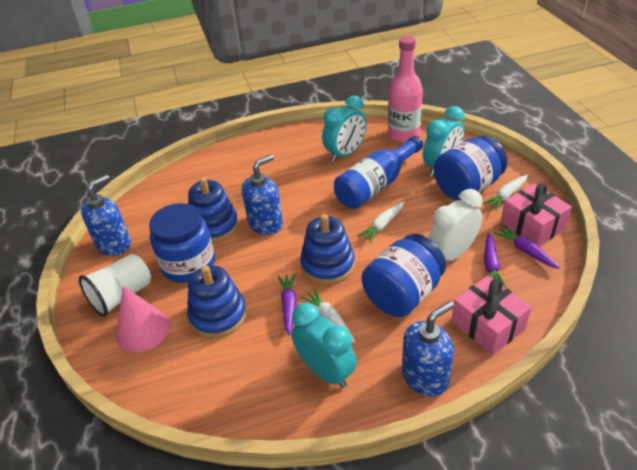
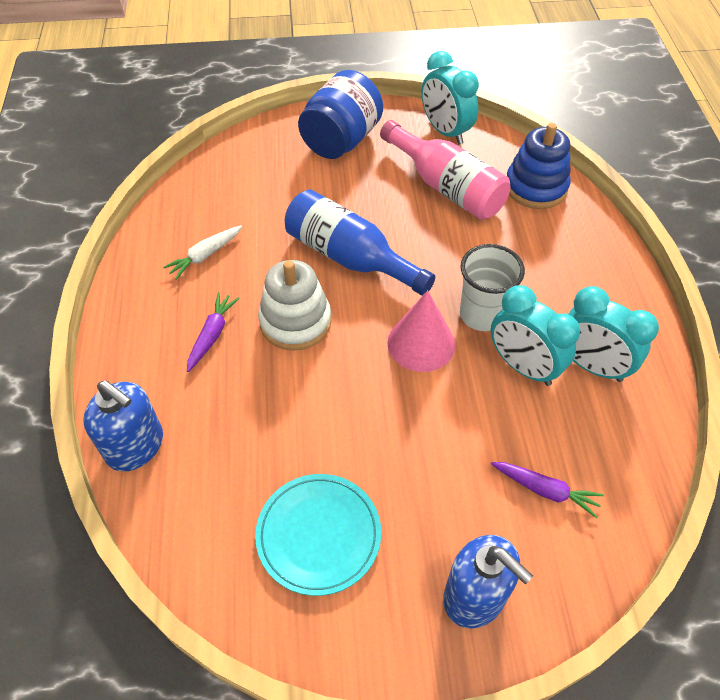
blue jar: 3 -> 1
blue soap dispenser: 3 -> 2
blue stacking toy: 3 -> 1
pink gift: 2 -> 0
purple carrot: 3 -> 2
turquoise plate: 0 -> 1
white carrot: 3 -> 1
white clock: 1 -> 0
white stacking toy: 0 -> 1

